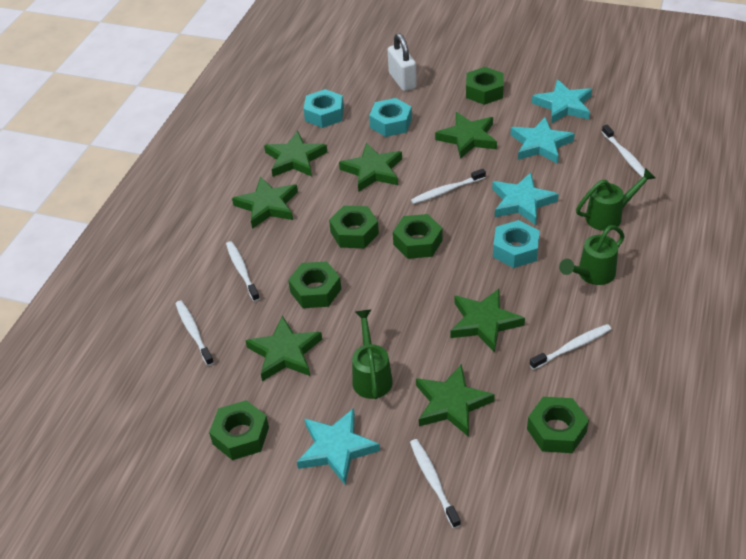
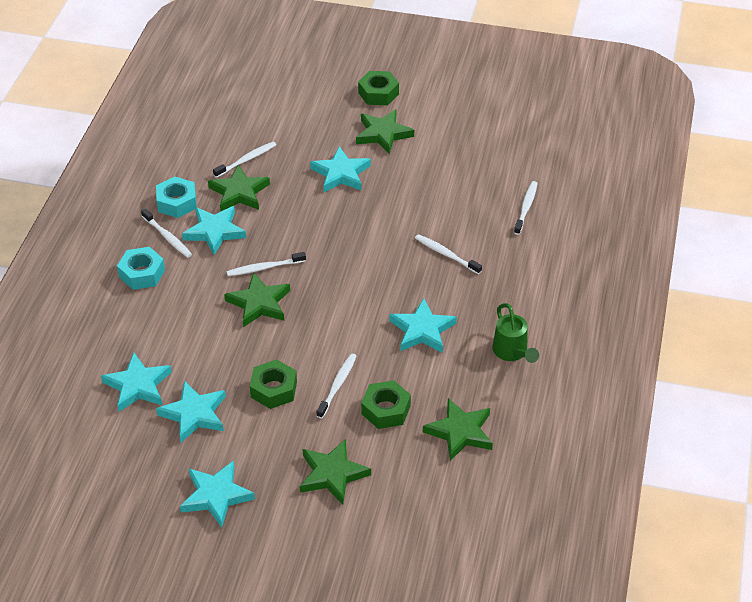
green nut: 6 -> 3
green star: 7 -> 5
green watering can: 3 -> 1
turquoise nut: 3 -> 2
turquoise star: 4 -> 6
white padlock: 1 -> 0

